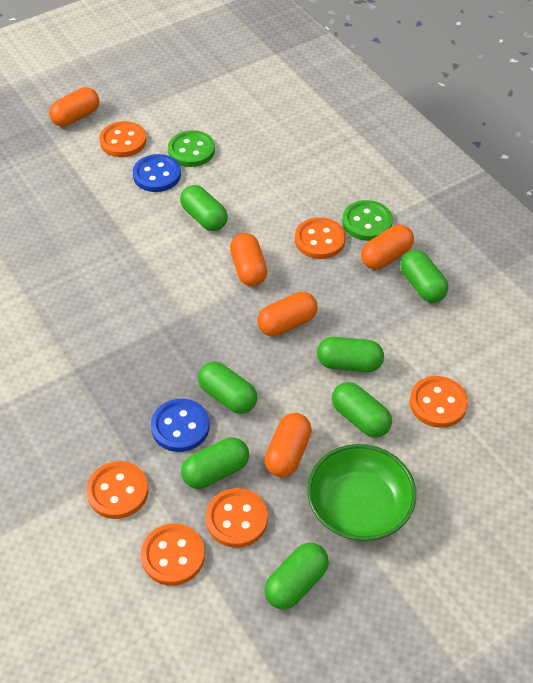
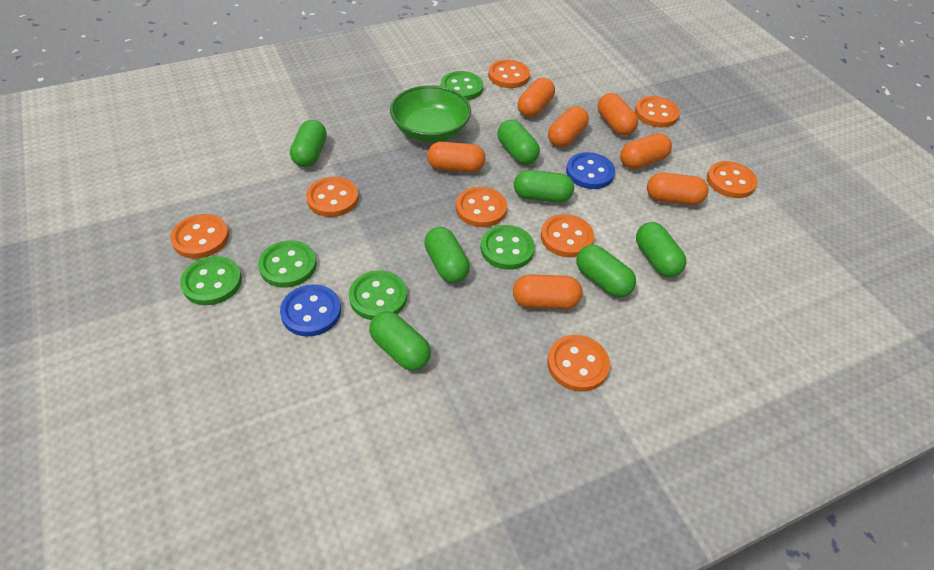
green button: 2 -> 5
orange button: 6 -> 8
orange capsule: 5 -> 7

